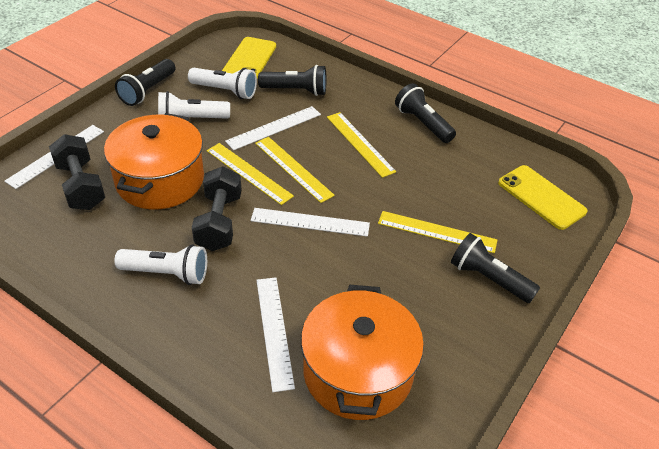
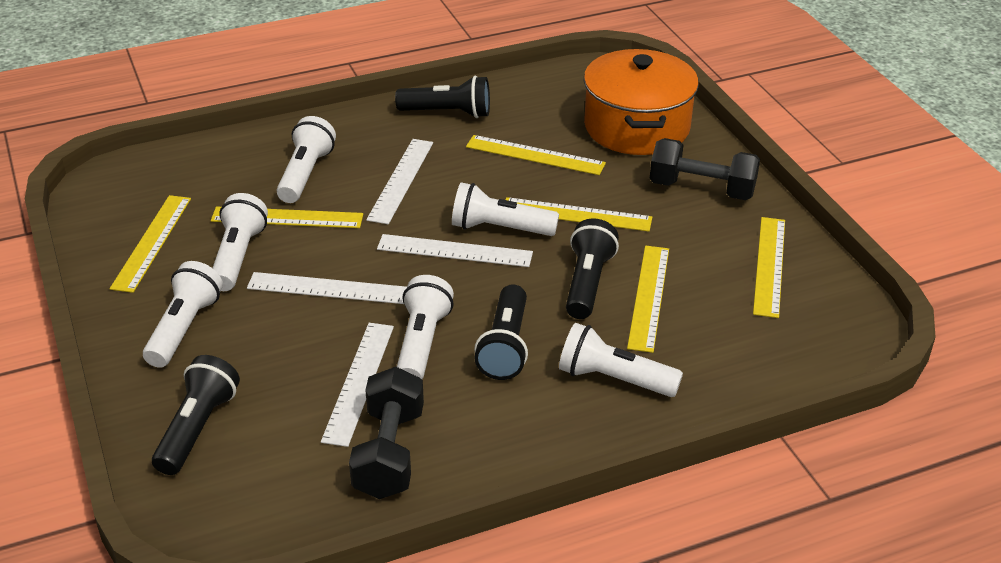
orange pot: 2 -> 1
white flashlight: 3 -> 6
yellow phone: 2 -> 0
yellow ruler: 4 -> 6

